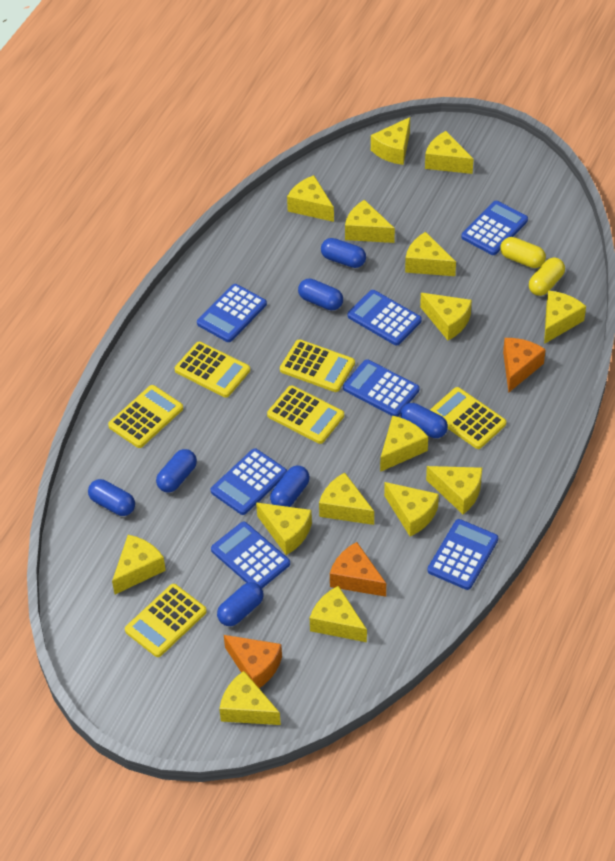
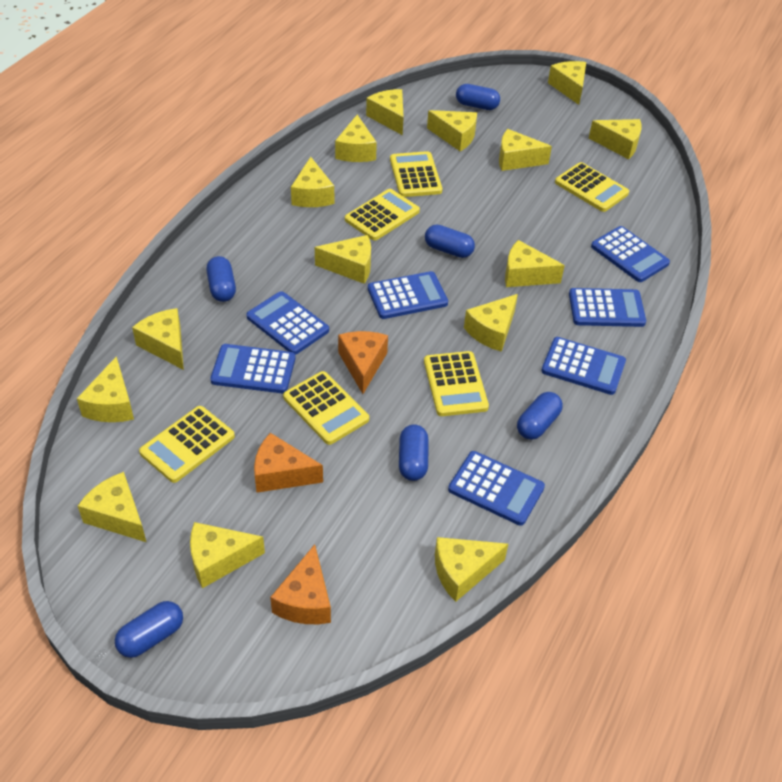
blue capsule: 7 -> 6
yellow capsule: 2 -> 0

